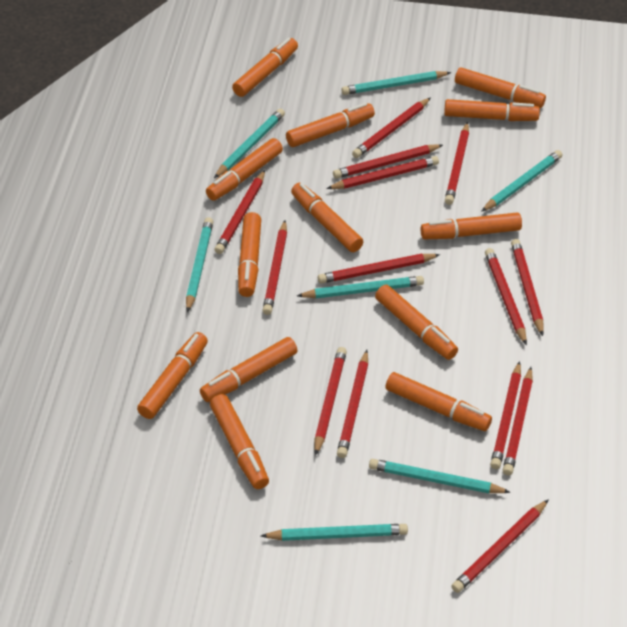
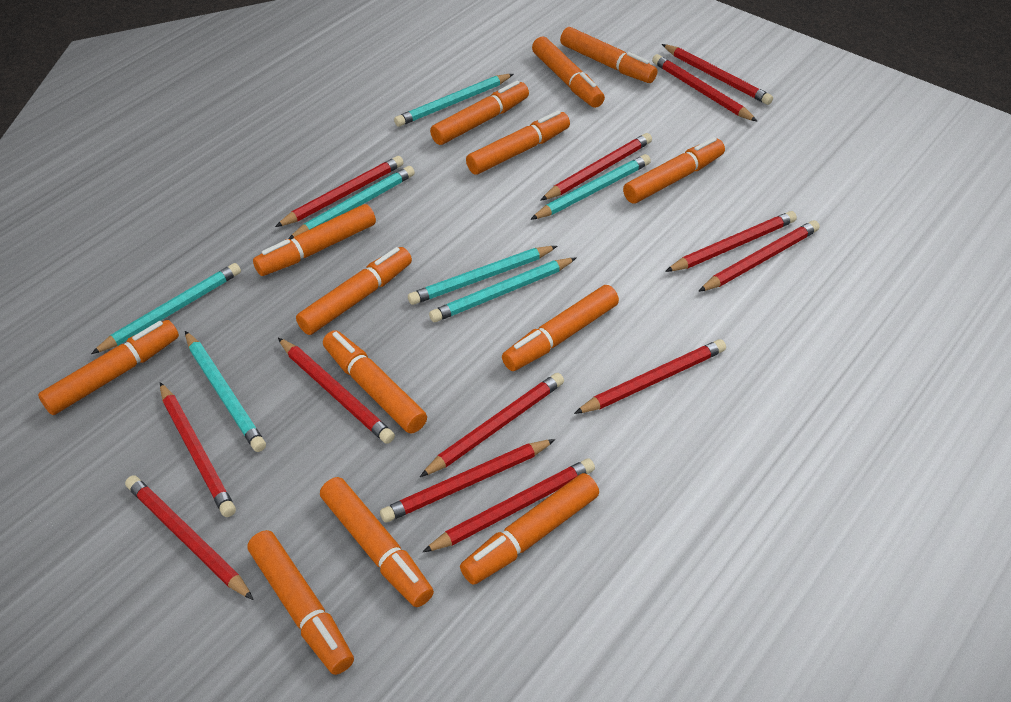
red pencil: 14 -> 13

